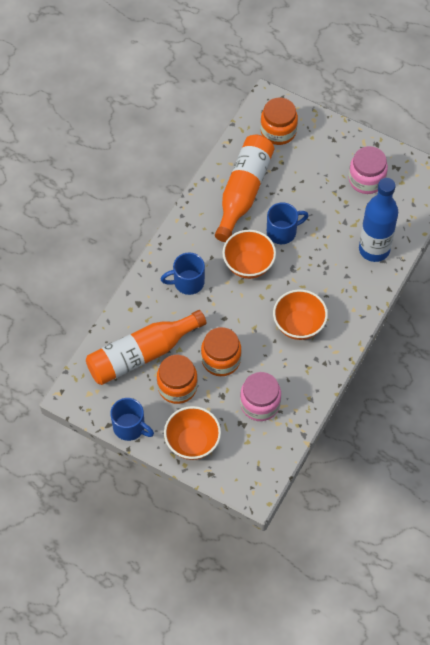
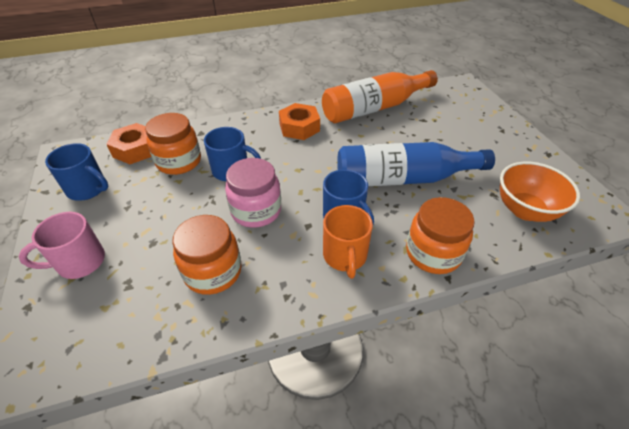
orange bottle: 2 -> 1
orange bowl: 3 -> 1
orange mug: 0 -> 1
orange nut: 0 -> 2
pink jar: 2 -> 1
pink mug: 0 -> 1

